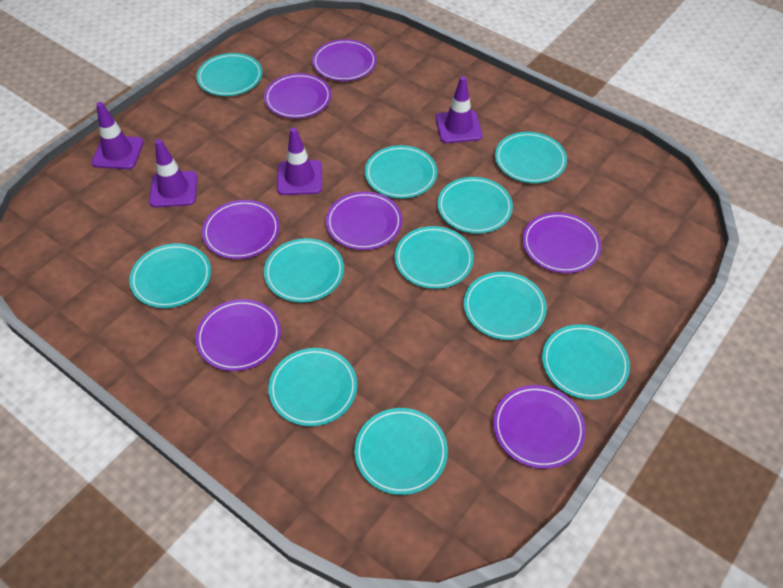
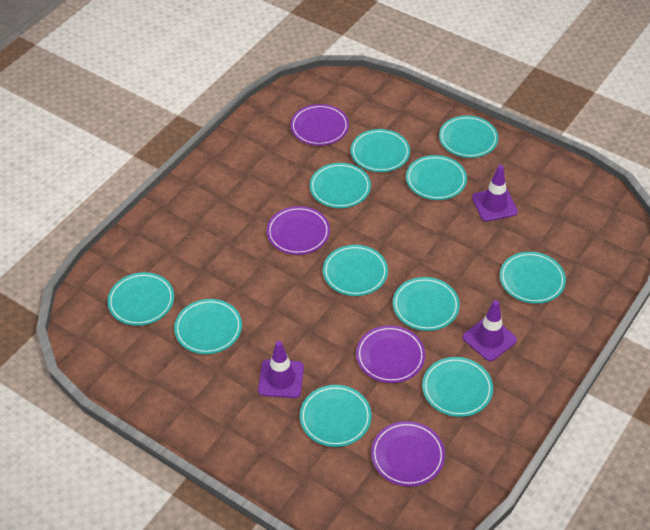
purple plate: 7 -> 4
purple traffic cone: 4 -> 3

